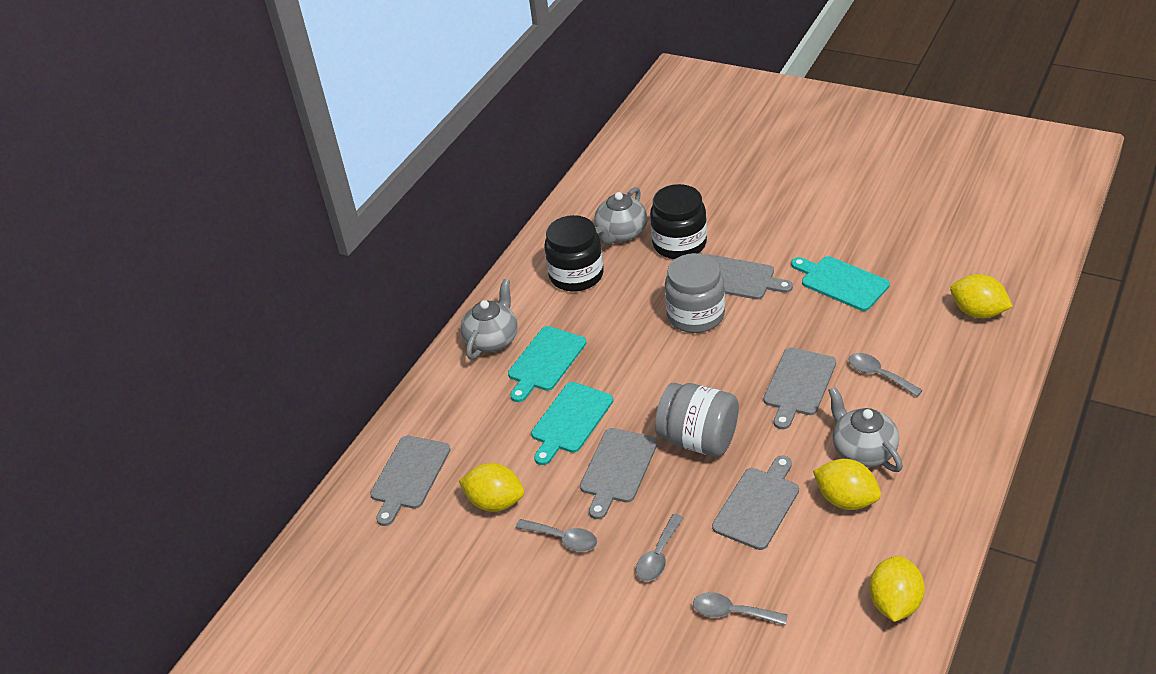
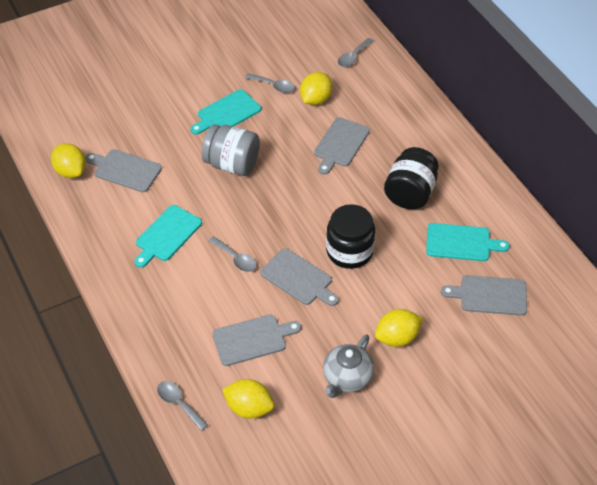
grey jar: 2 -> 1
grey teapot: 3 -> 1

